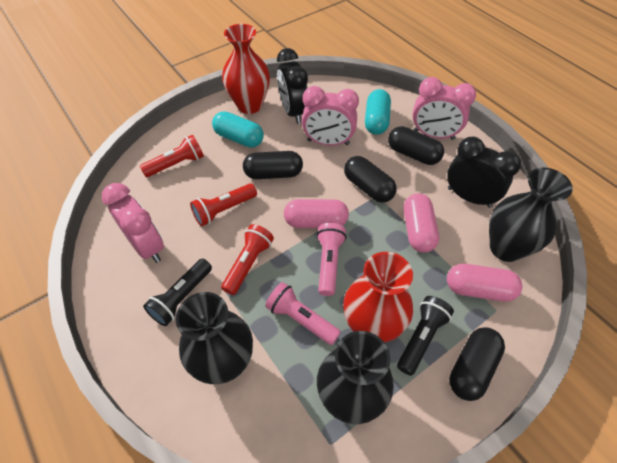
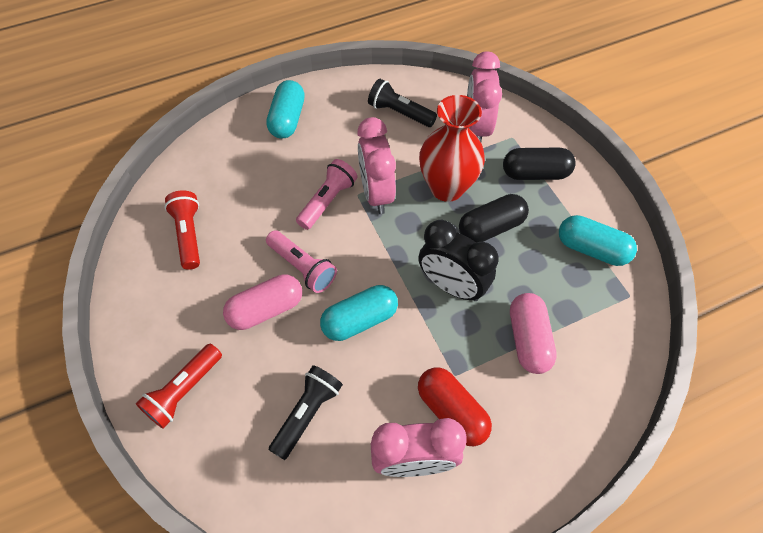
black capsule: 4 -> 2
black clock: 2 -> 1
black vase: 3 -> 0
pink capsule: 3 -> 2
red capsule: 0 -> 1
red flashlight: 3 -> 2
red vase: 2 -> 1
turquoise capsule: 2 -> 3

